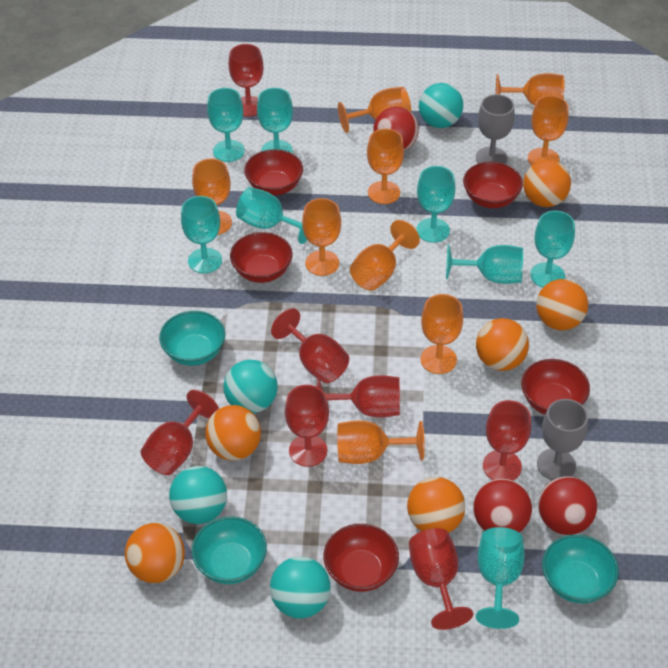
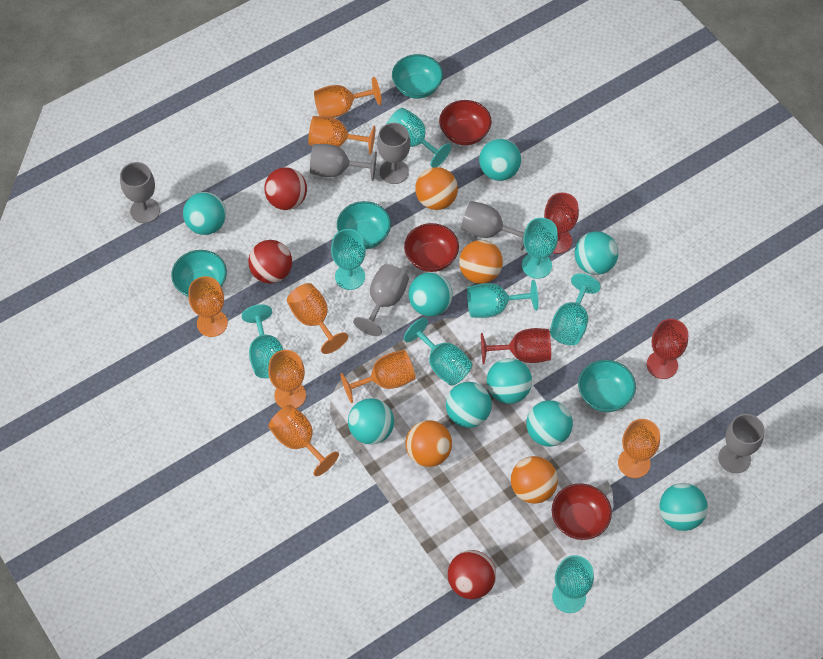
grey goblet: 2 -> 6
orange ball: 6 -> 4
orange goblet: 9 -> 8
red bowl: 5 -> 3
red goblet: 7 -> 3
turquoise ball: 4 -> 9
turquoise bowl: 3 -> 4

